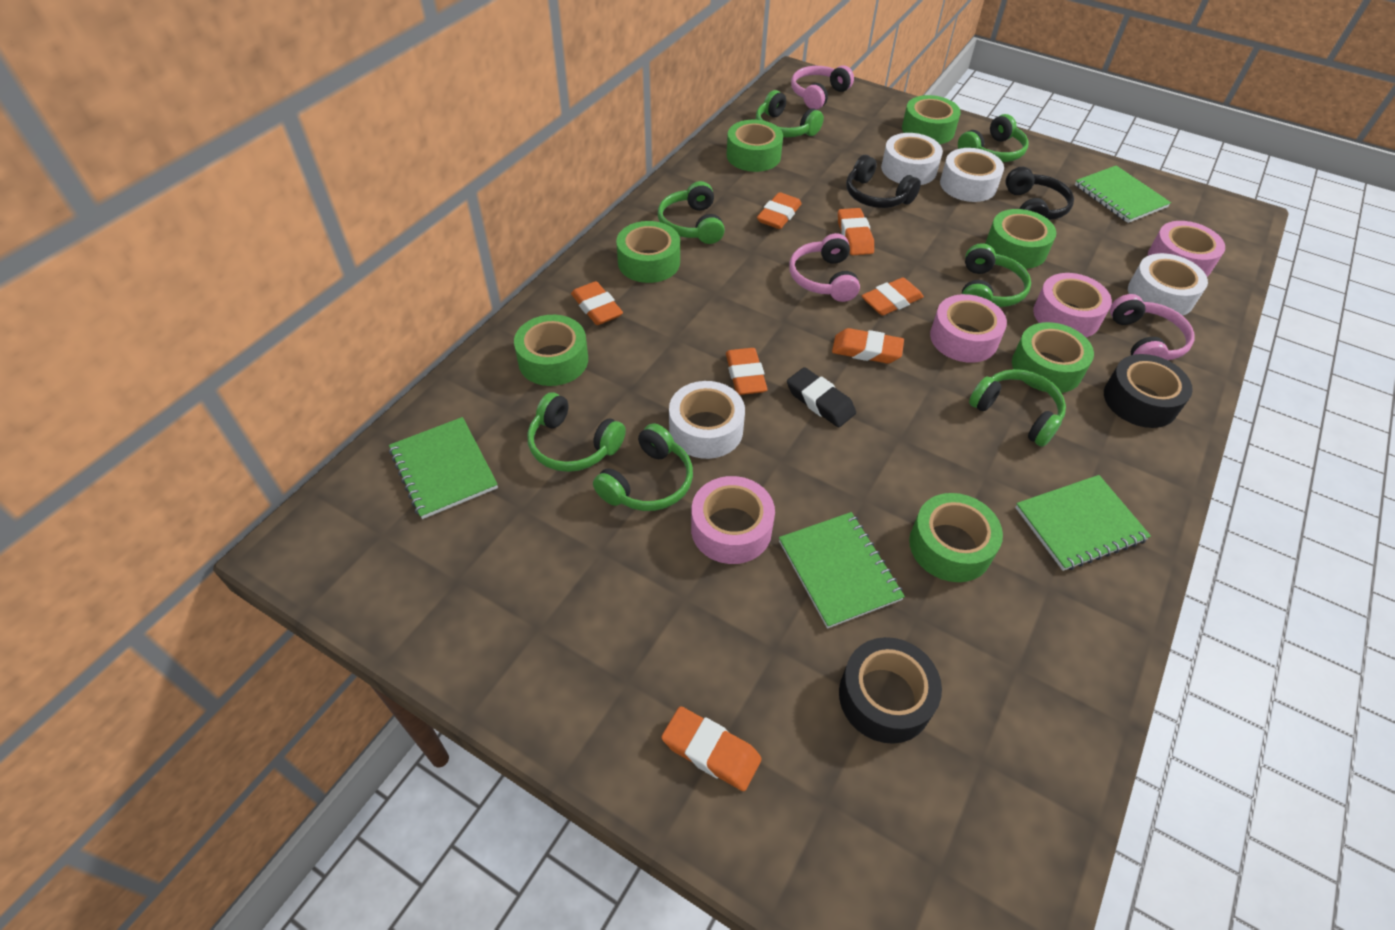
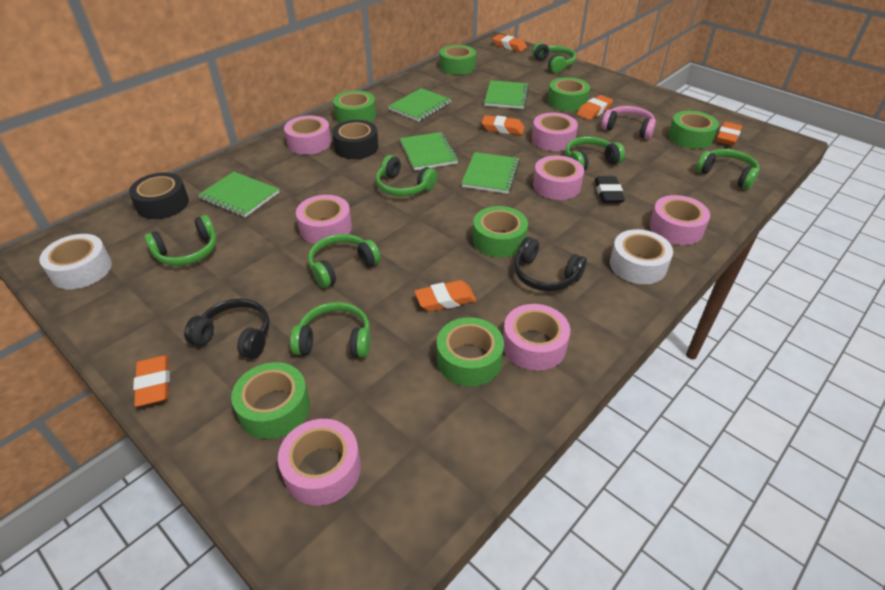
green notebook: 4 -> 5
orange eraser: 7 -> 6
pink headphones: 3 -> 1
pink tape: 4 -> 7
white tape: 4 -> 2

